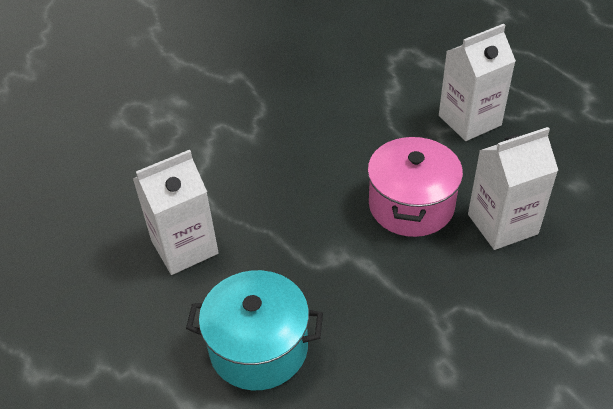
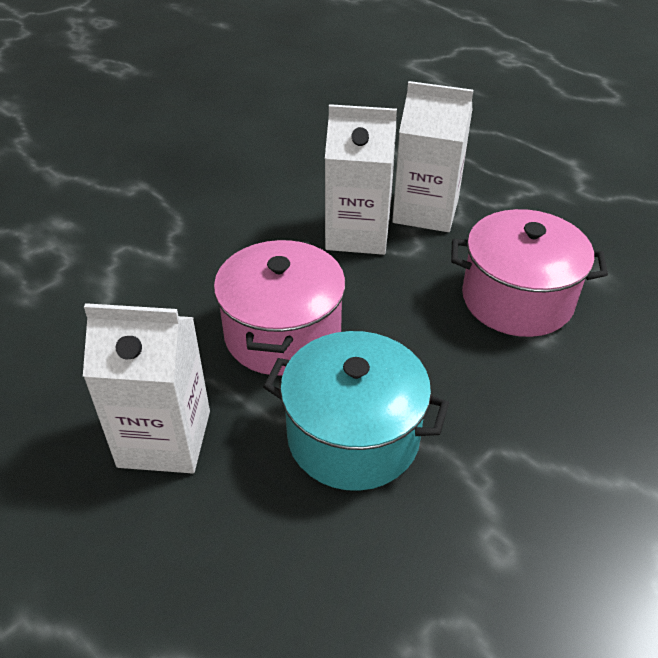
pink pot: 1 -> 2

